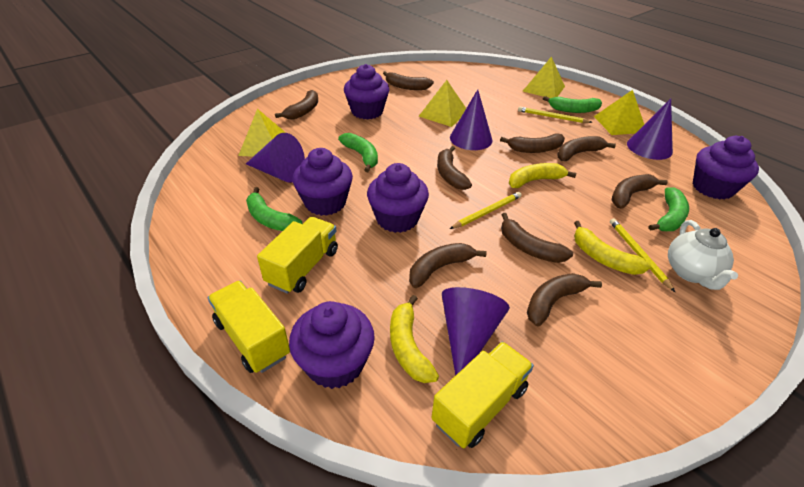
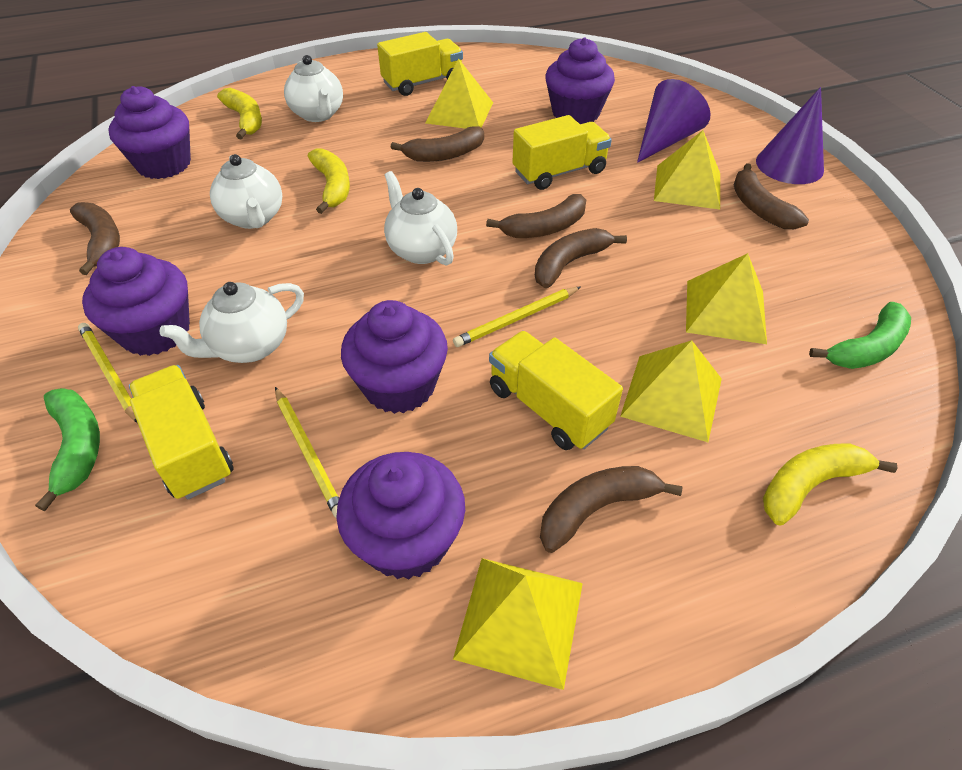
brown banana: 9 -> 6
green banana: 4 -> 2
purple cone: 4 -> 2
white teapot: 1 -> 4
yellow pyramid: 4 -> 5
yellow truck: 3 -> 4

